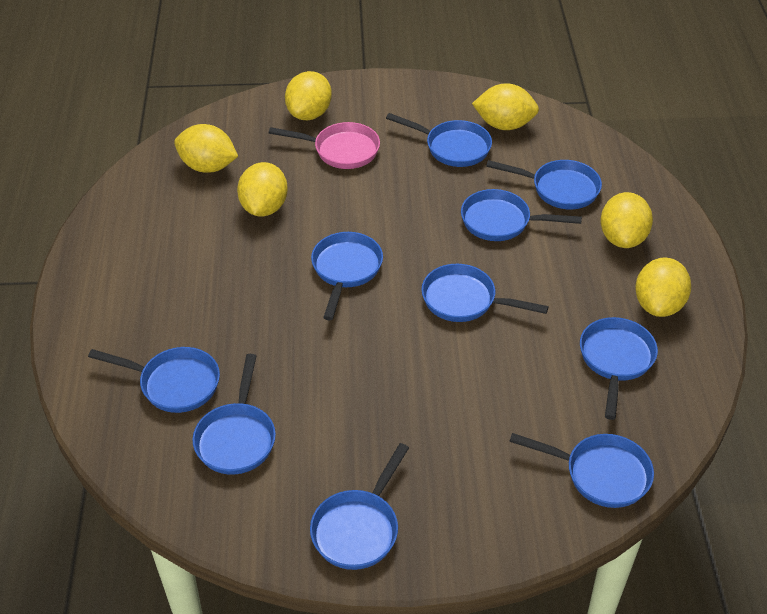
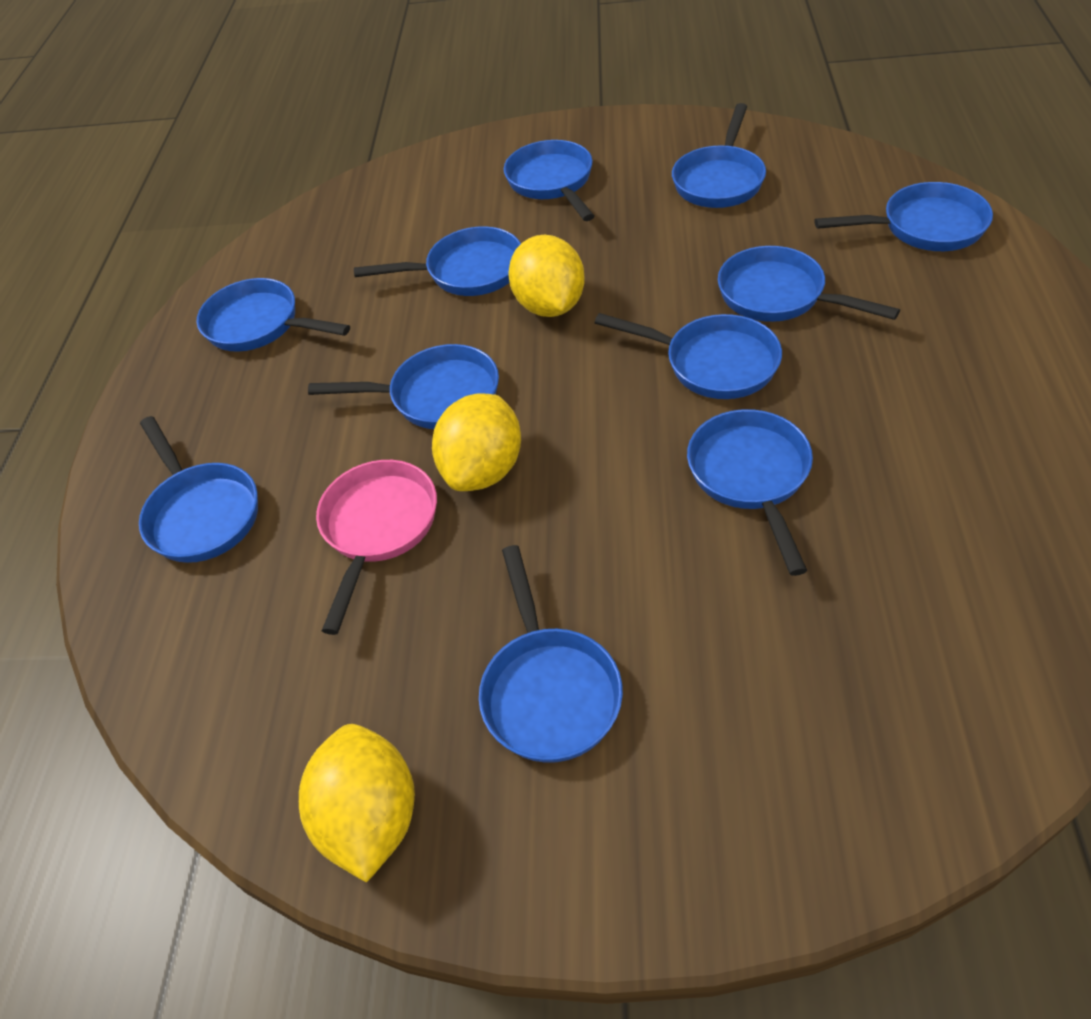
blue pan: 10 -> 11
yellow lemon: 6 -> 3

